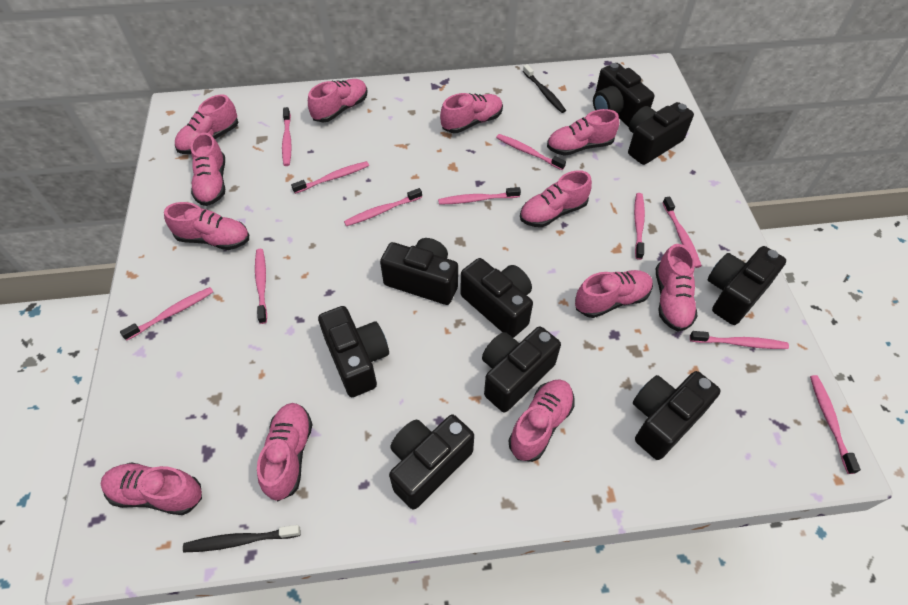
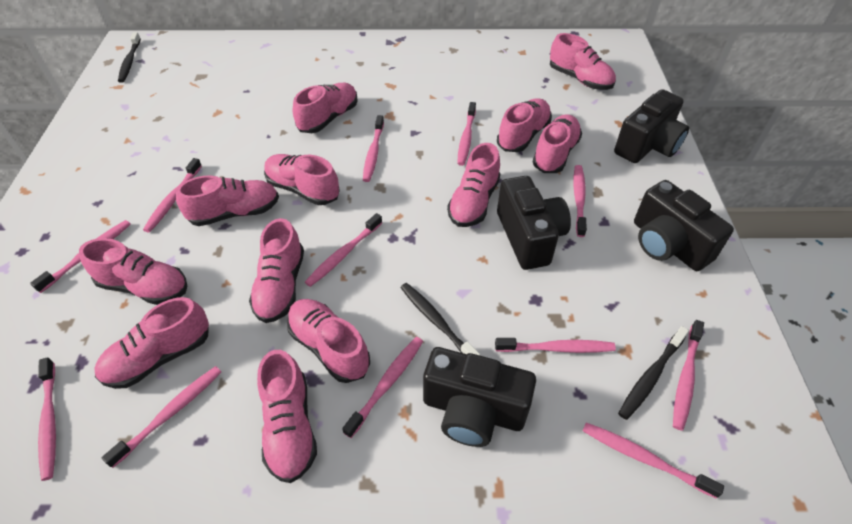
black camera: 9 -> 4
black toothbrush: 2 -> 3
pink toothbrush: 11 -> 12

